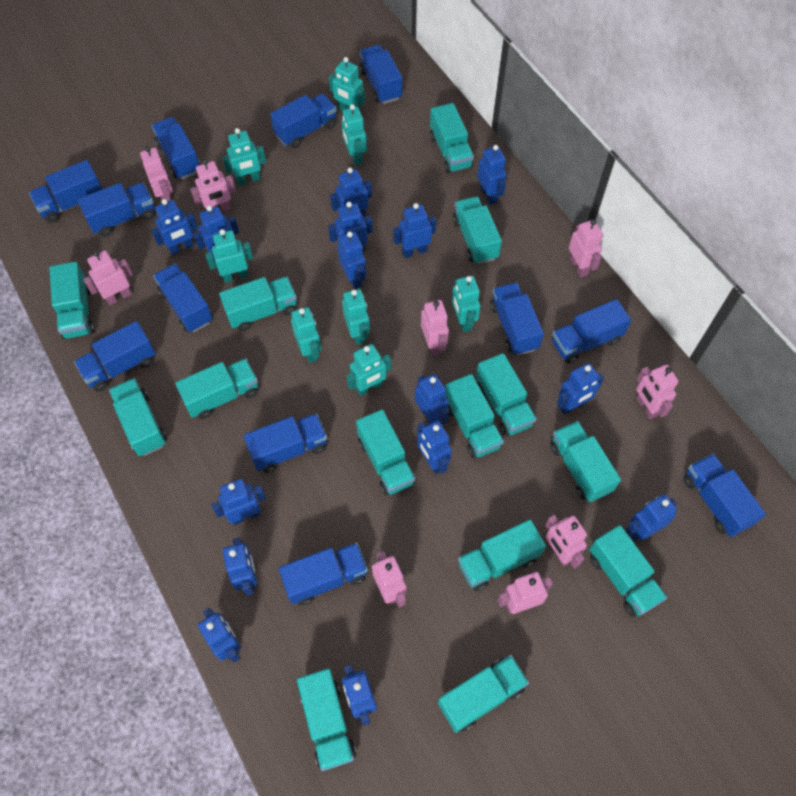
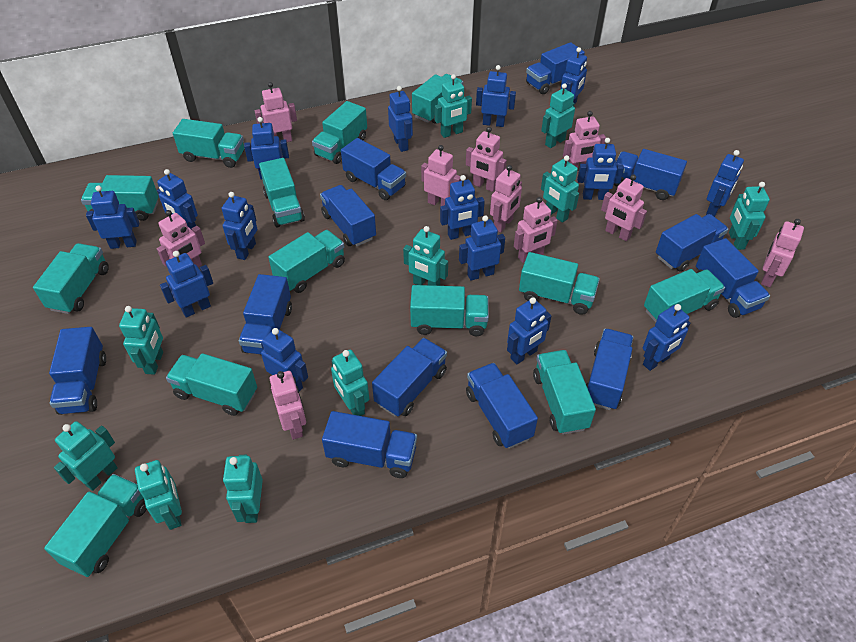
pink robot: 9 -> 10
turquoise robot: 8 -> 10
turquoise truck: 14 -> 13

